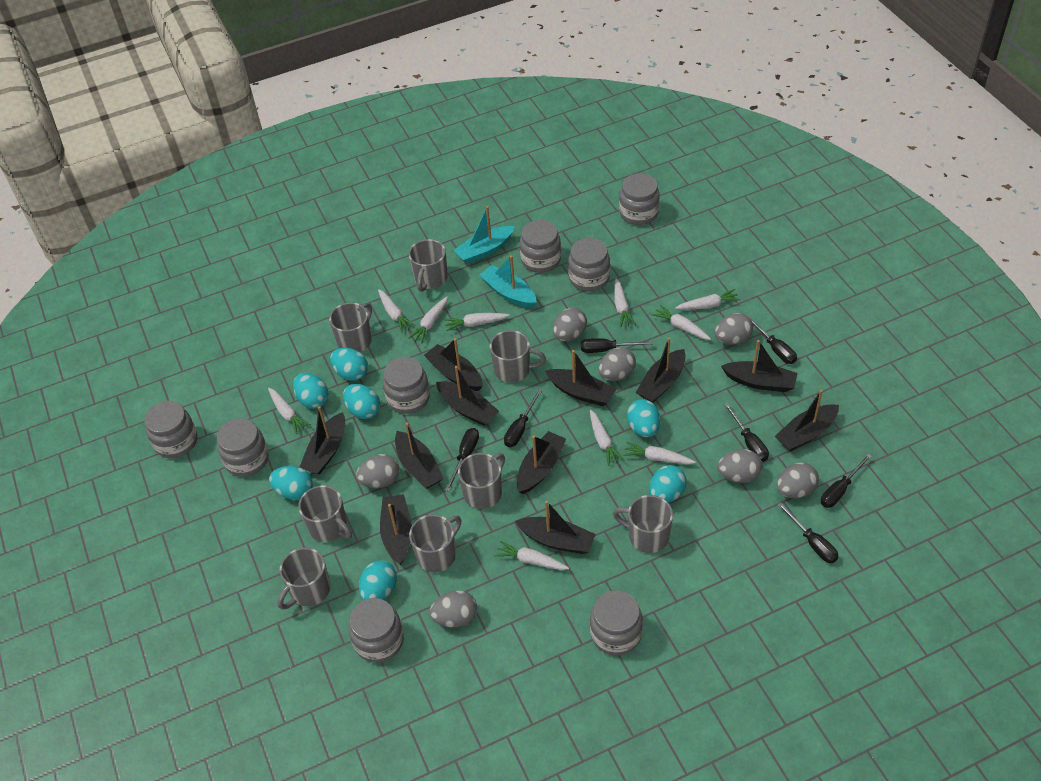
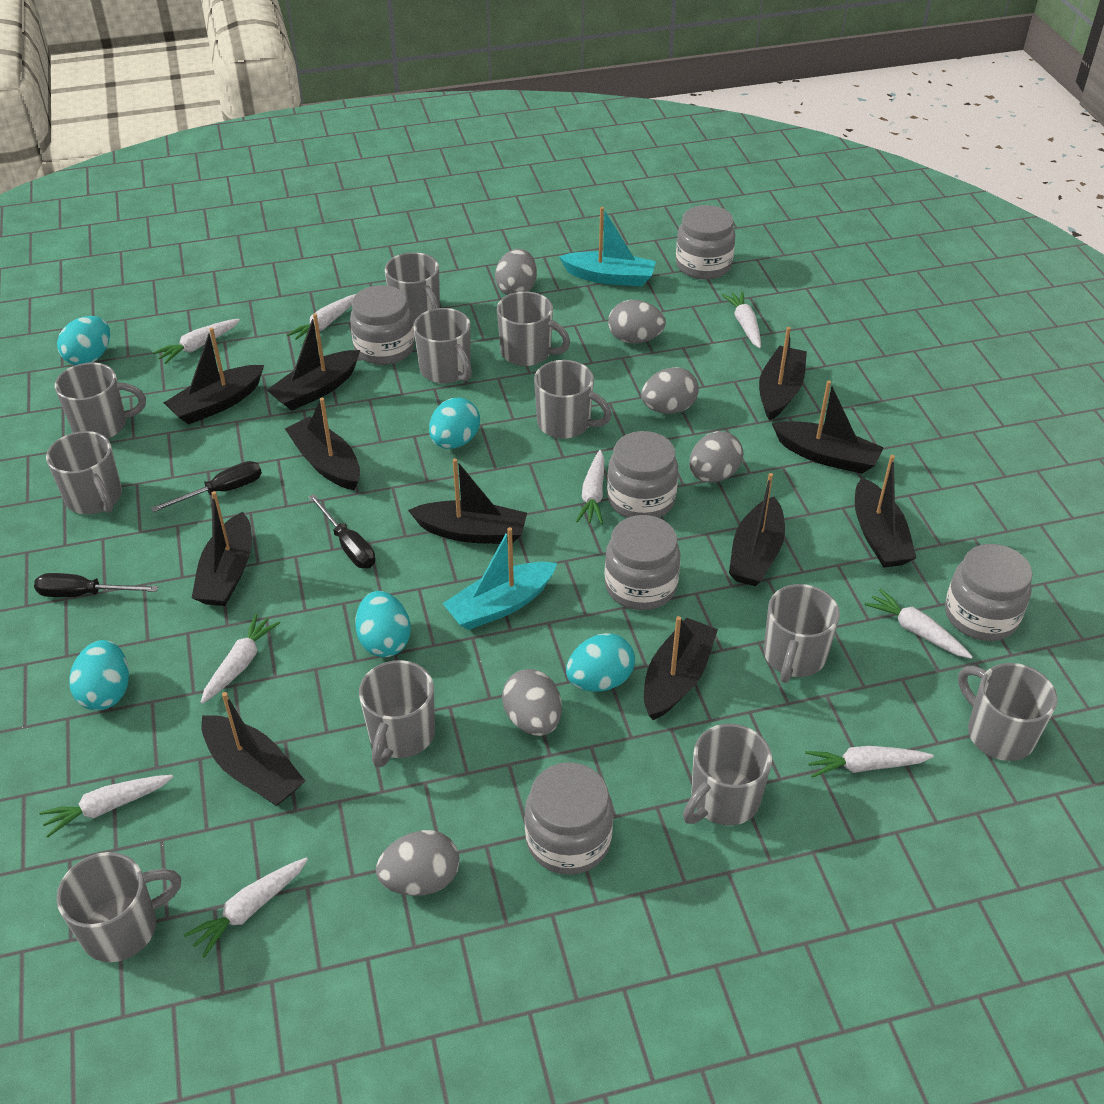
black screwdriver: 7 -> 3
grey egg: 7 -> 6
grey jar: 8 -> 6
grey mug: 8 -> 11
turquoise egg: 7 -> 5
white carrot: 10 -> 9

